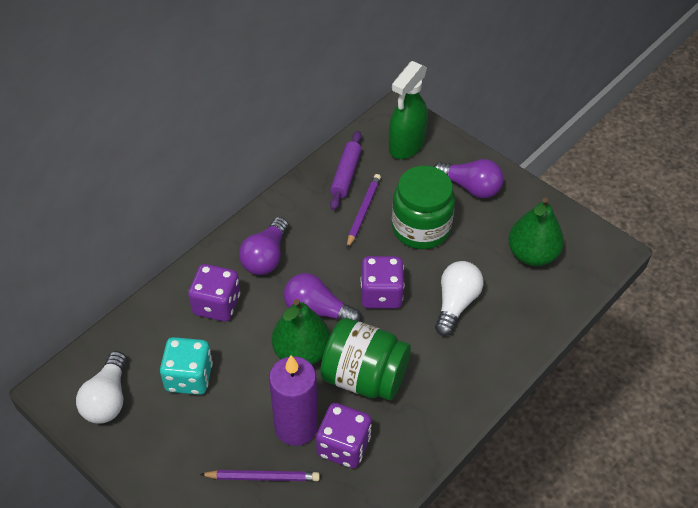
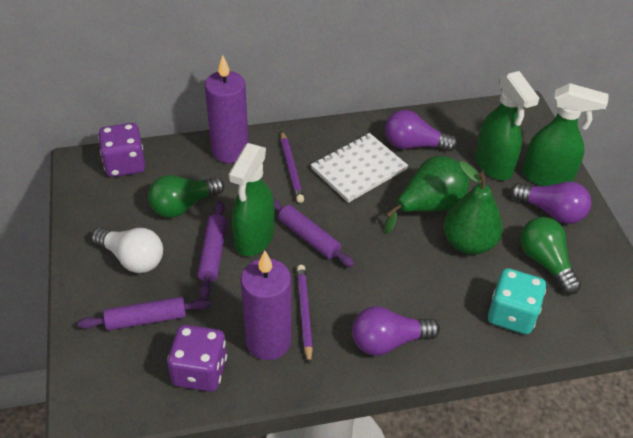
green jar: 2 -> 0
green light bulb: 0 -> 2
green spray bottle: 1 -> 3
purple candle: 1 -> 2
purple dice: 3 -> 2
purple rolling pin: 1 -> 3
white light bulb: 2 -> 1
white notebook: 0 -> 1

